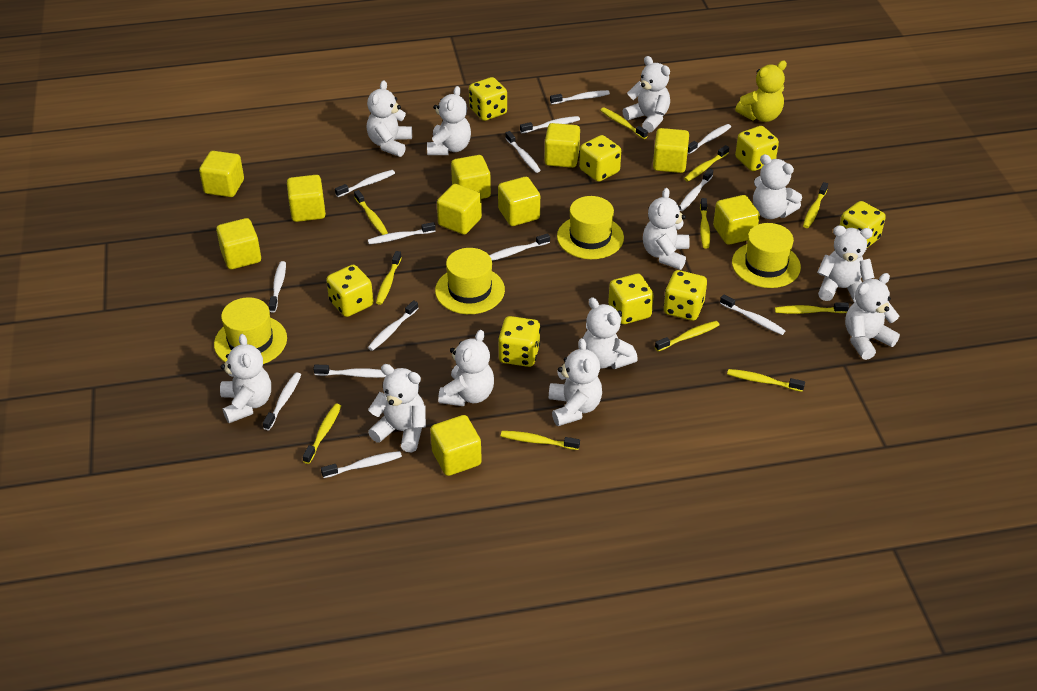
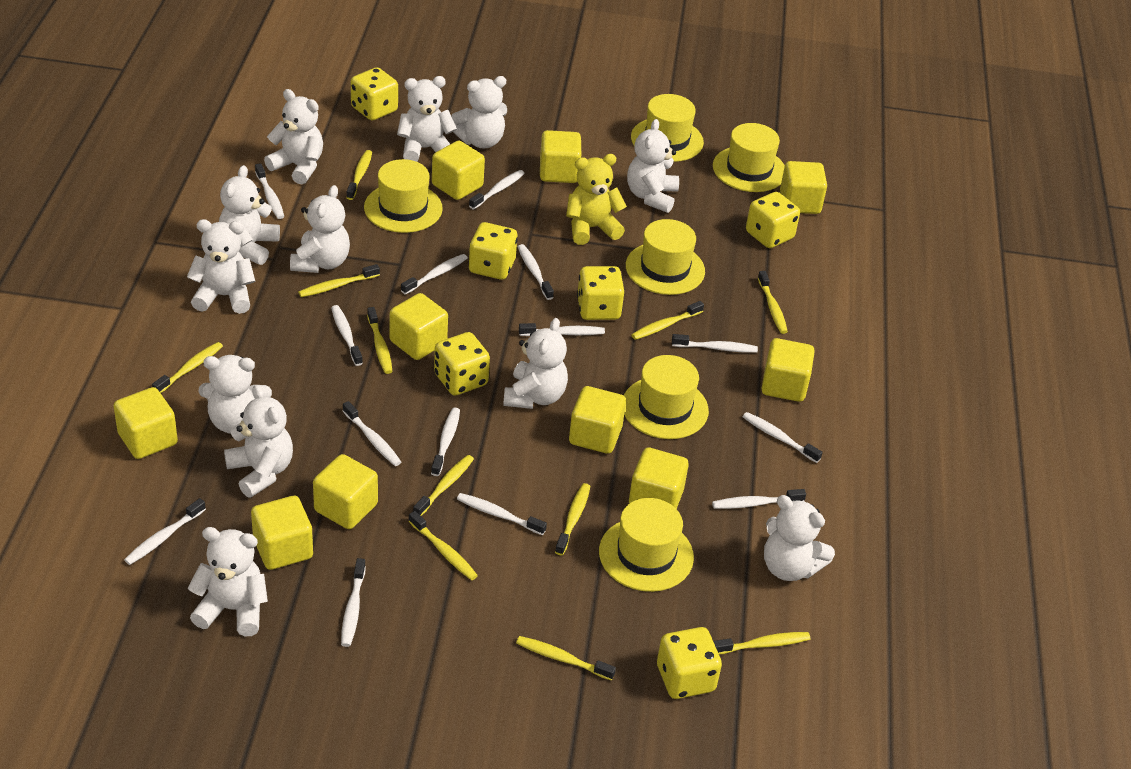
yellow dice: 8 -> 6
yellow hat: 4 -> 6

